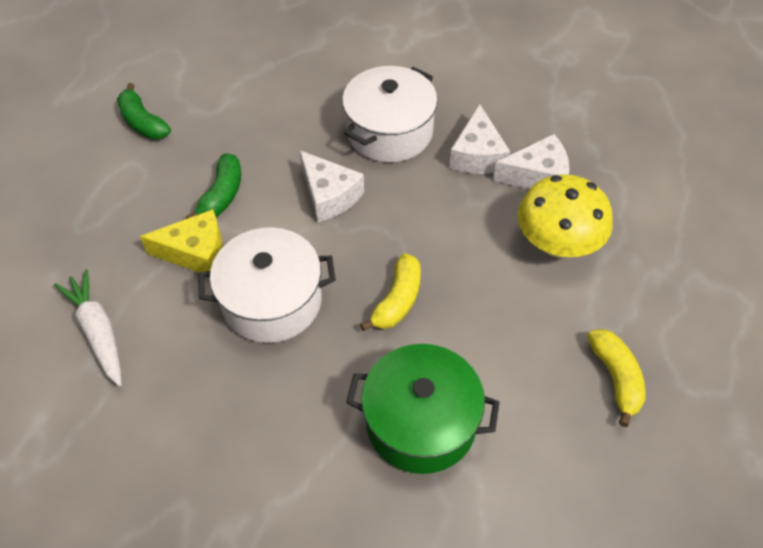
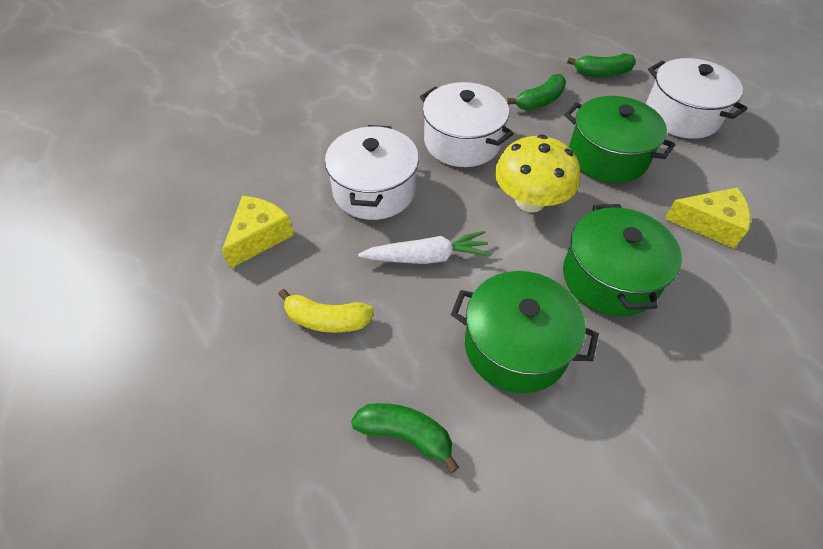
green banana: 2 -> 3
green pot: 1 -> 3
white cheese: 3 -> 0
white pot: 2 -> 3
yellow banana: 2 -> 1
yellow cheese: 1 -> 2

